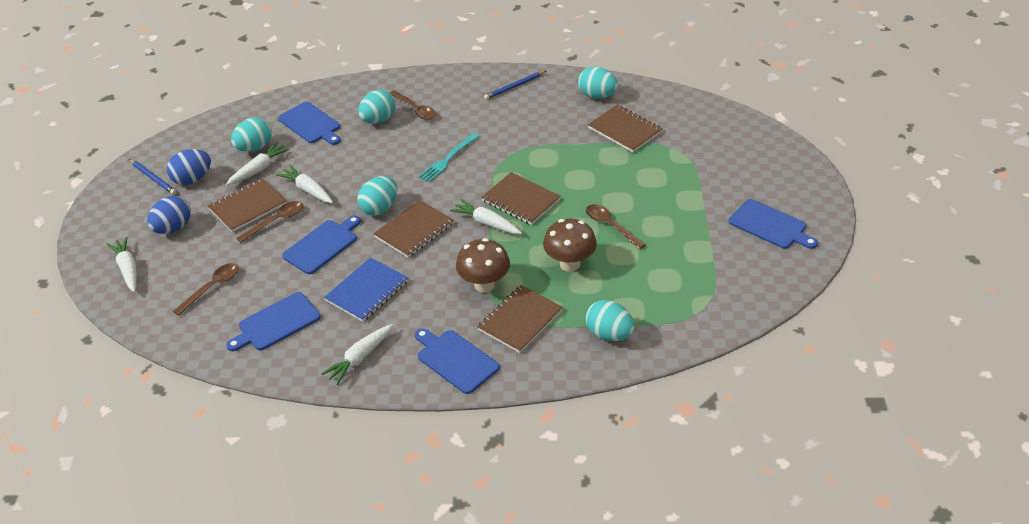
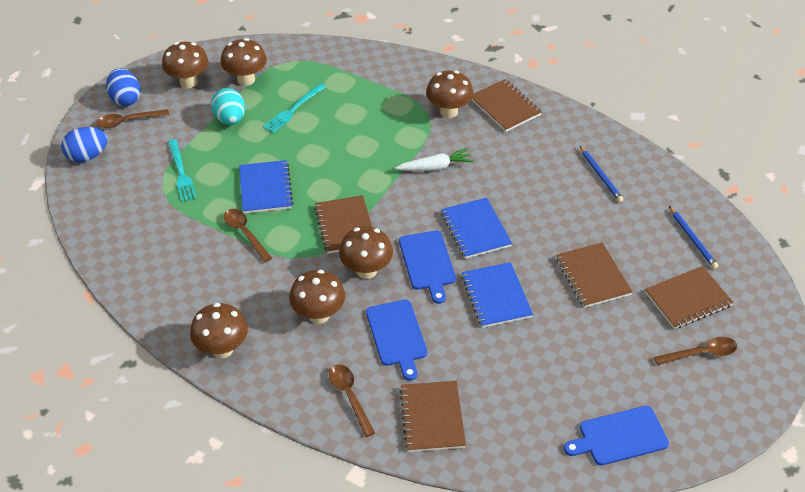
blue cutting board: 5 -> 3
blue notebook: 1 -> 3
brown mushroom: 2 -> 6
turquoise egg: 5 -> 1
turquoise fork: 1 -> 2
white carrot: 5 -> 1

